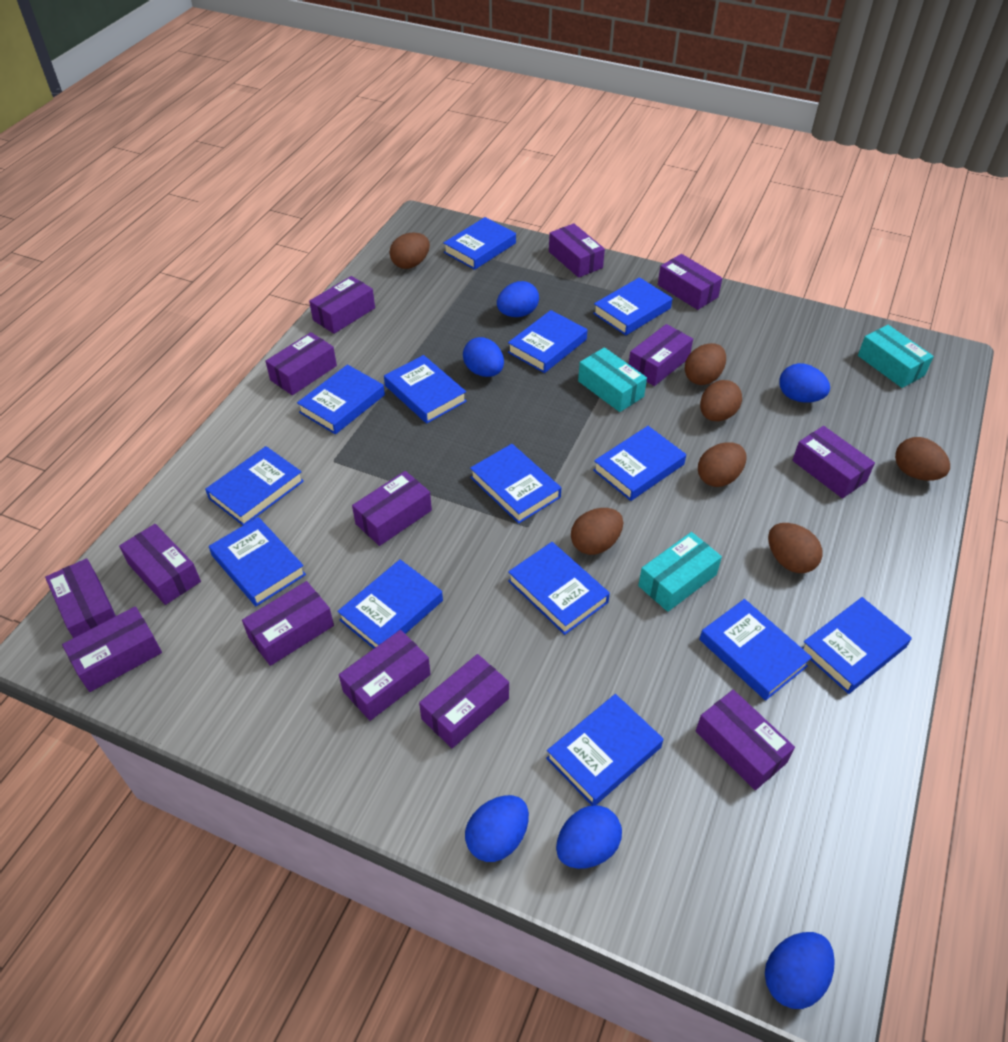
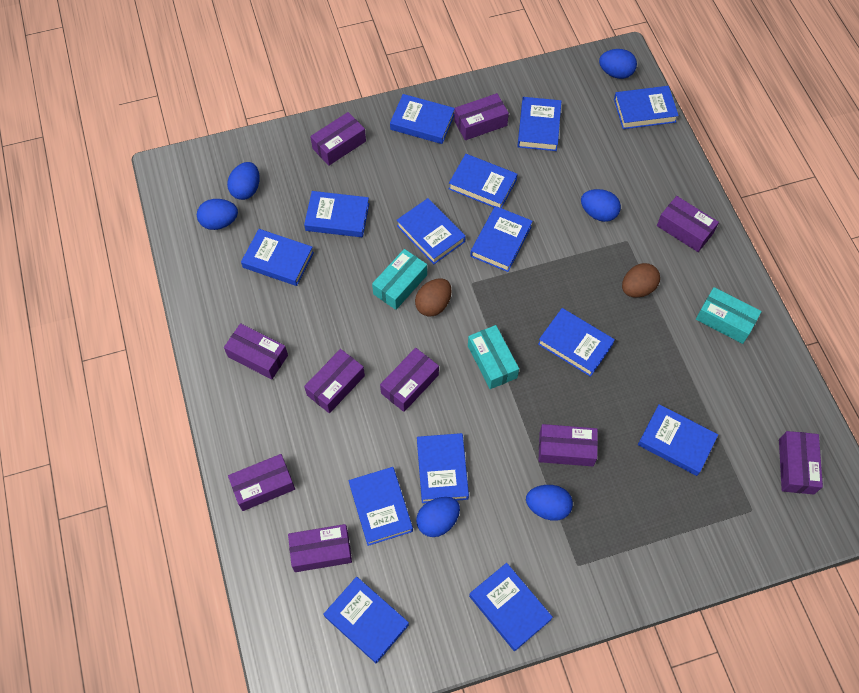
brown egg: 7 -> 2
purple box: 14 -> 10

